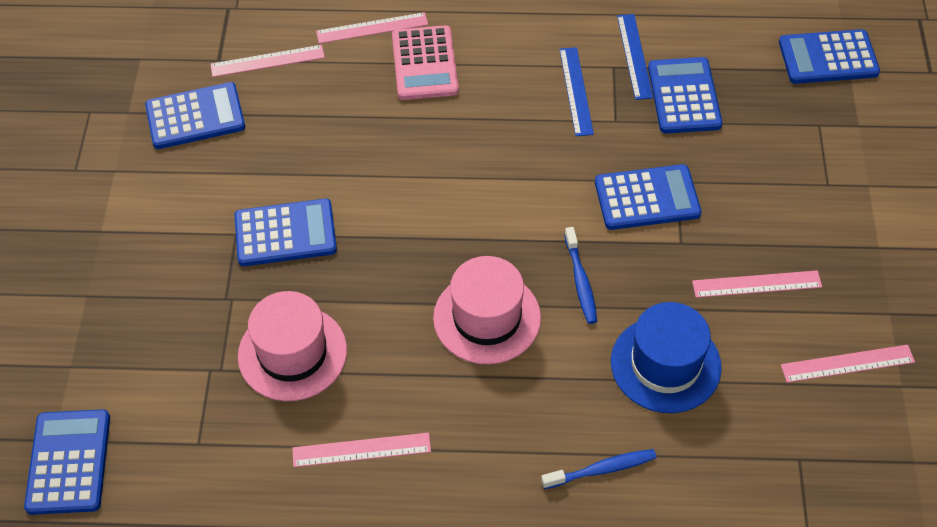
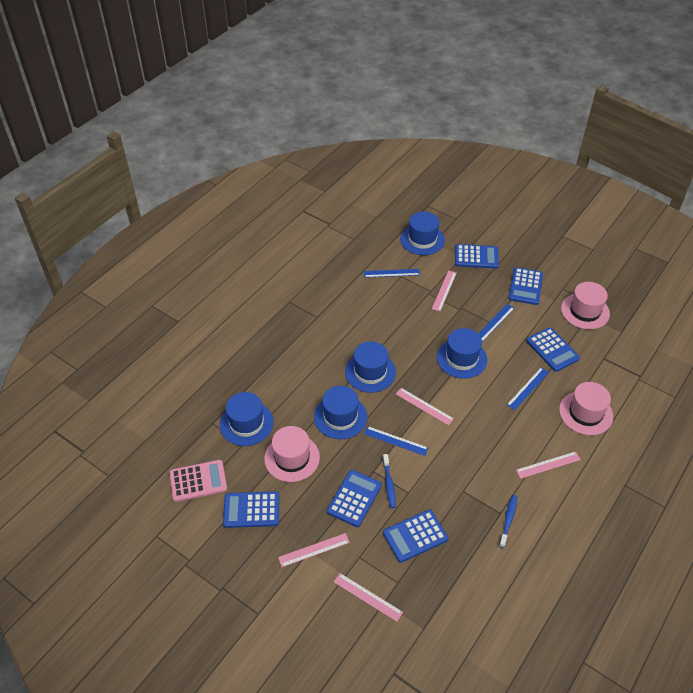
blue hat: 1 -> 5
blue ruler: 2 -> 4
pink hat: 2 -> 3

